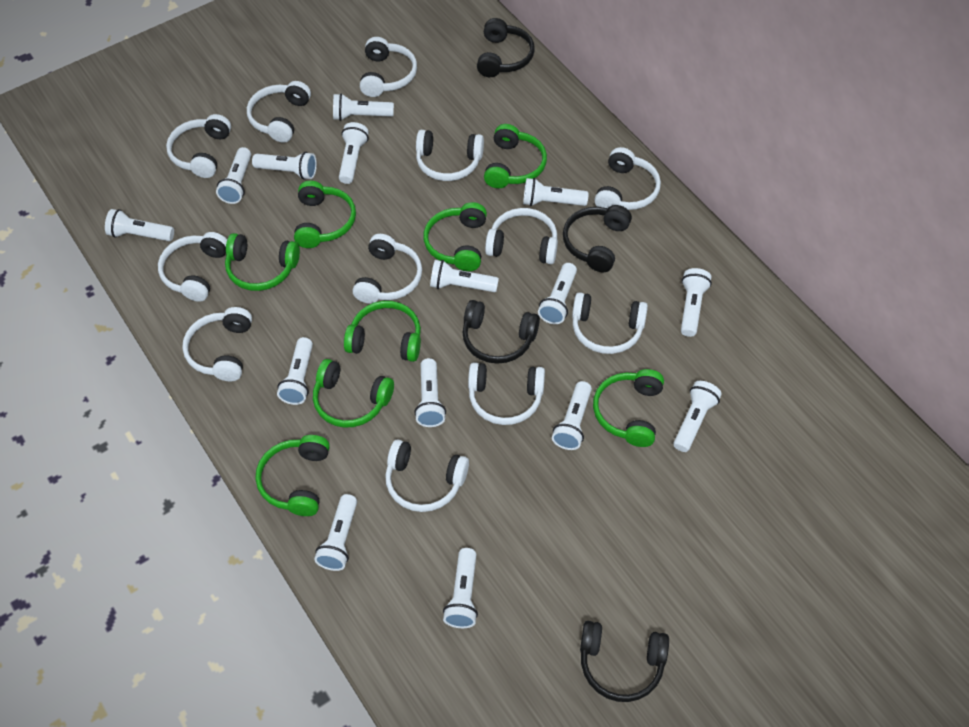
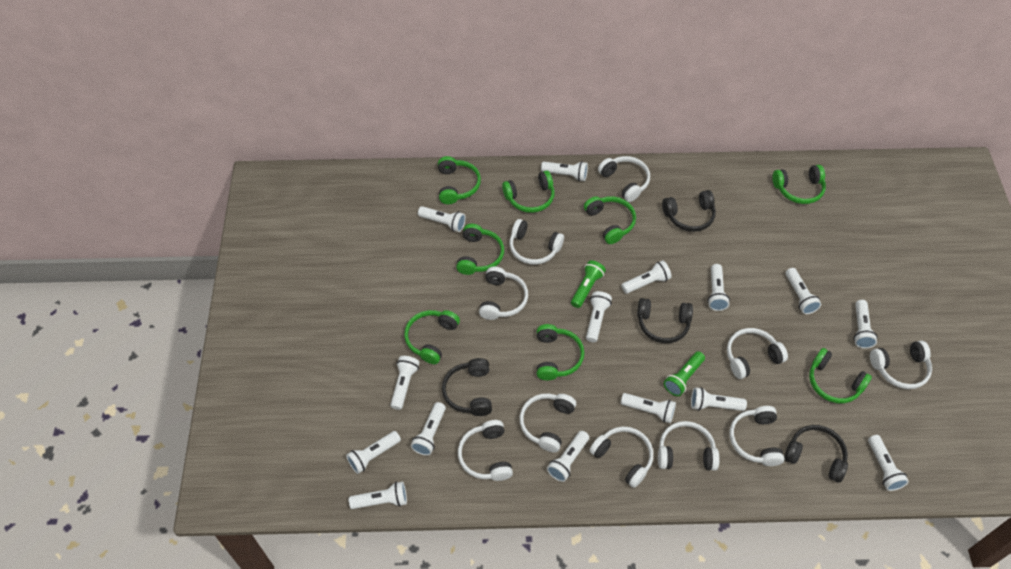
green flashlight: 0 -> 2
white headphones: 12 -> 10

